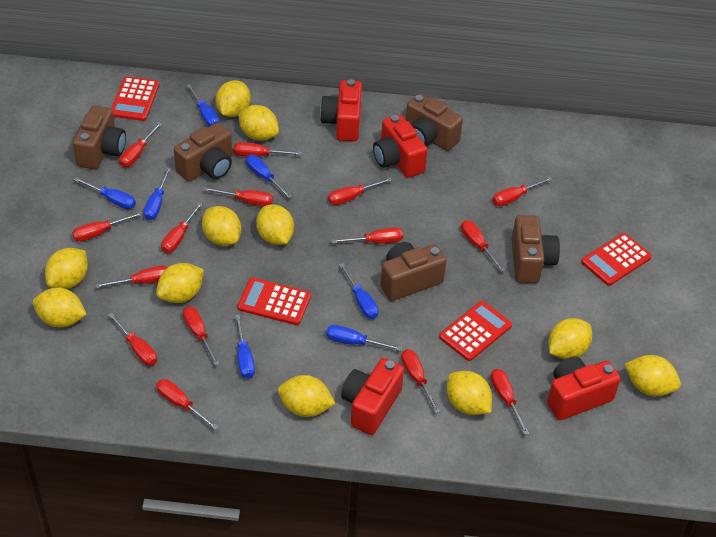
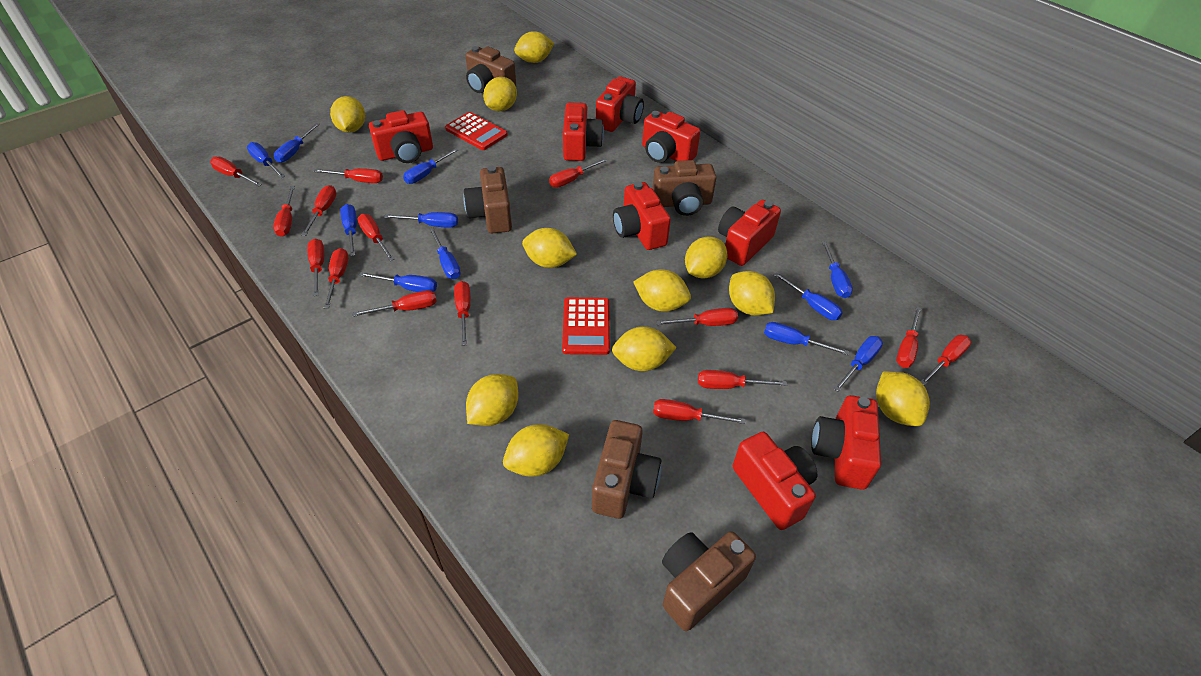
blue screwdriver: 7 -> 11
red calculator: 4 -> 2
red camera: 4 -> 8

